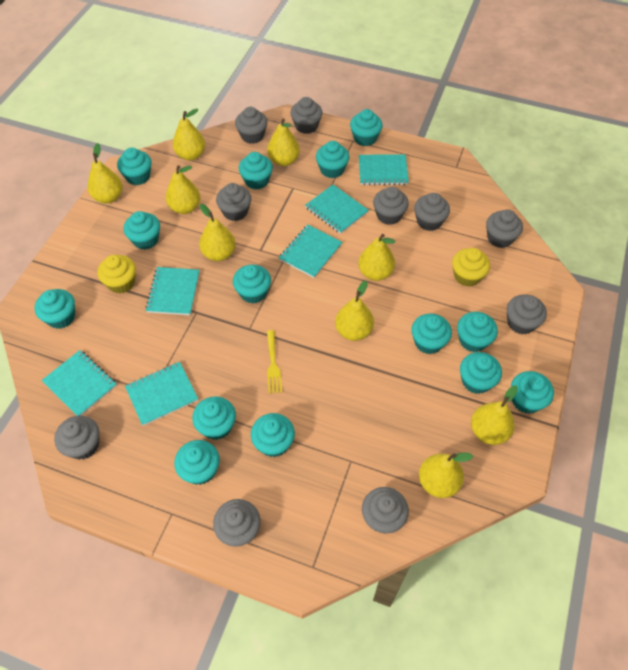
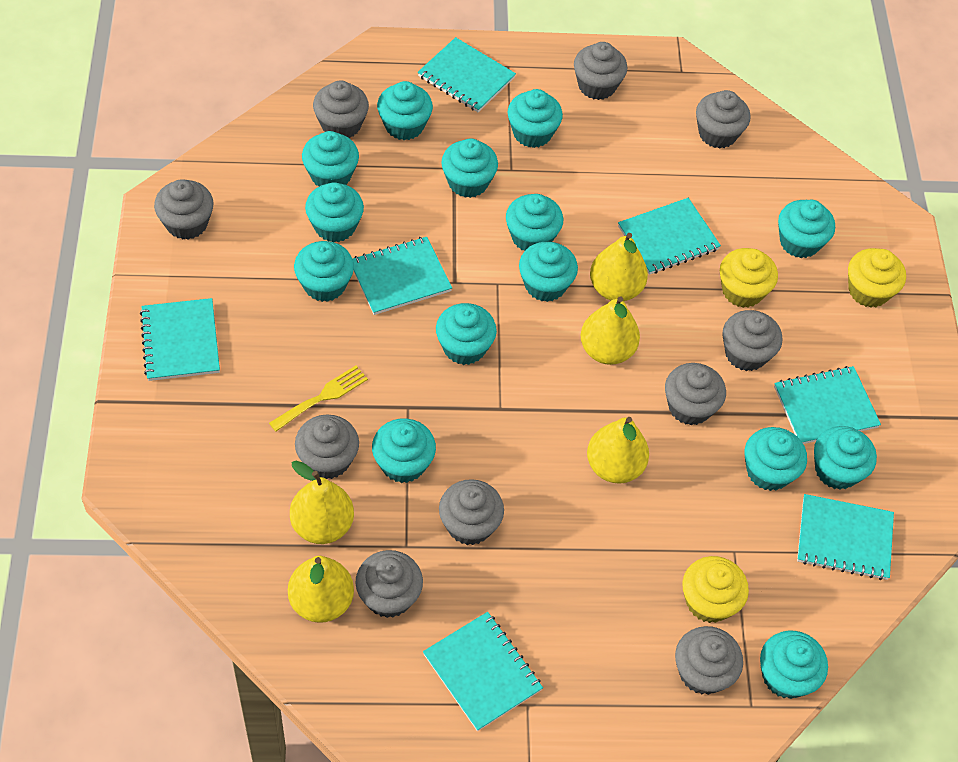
turquoise notebook: 6 -> 7
yellow cupcake: 2 -> 3
yellow pear: 9 -> 5

